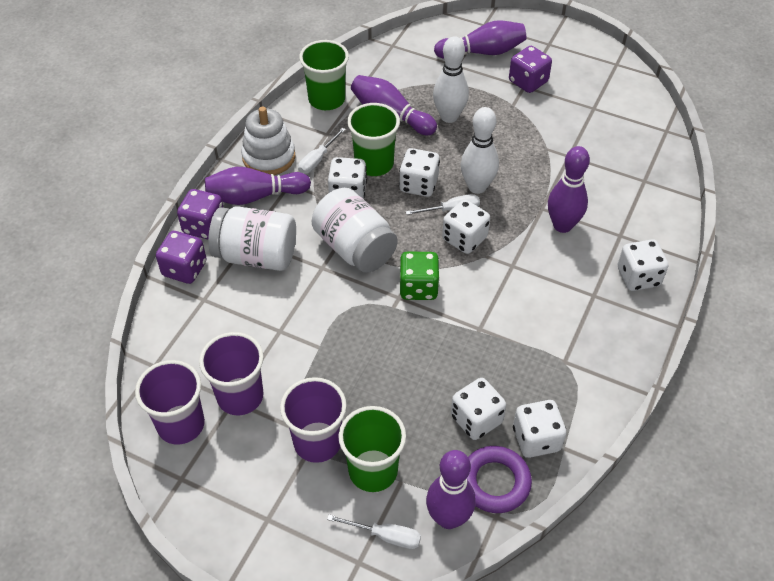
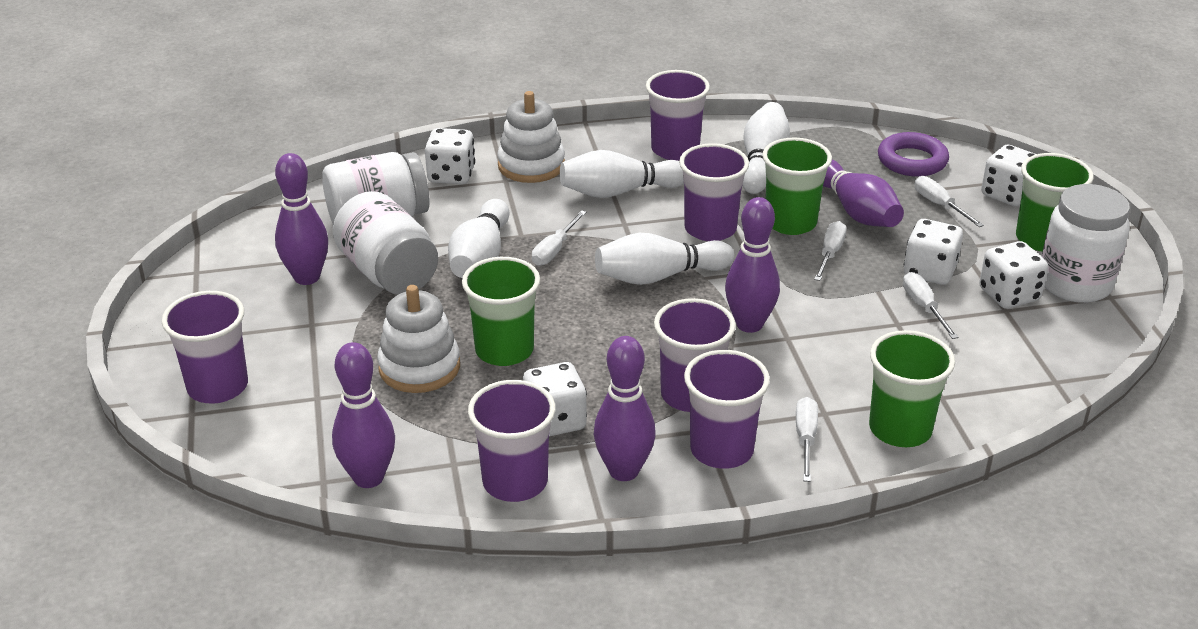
green cup: 3 -> 4
green dice: 1 -> 0
purple cup: 3 -> 6
purple dice: 3 -> 0
white bowling pin: 2 -> 4
white dice: 6 -> 5
white jar: 2 -> 3
white screwdriver: 3 -> 5
white stacking toy: 1 -> 2

